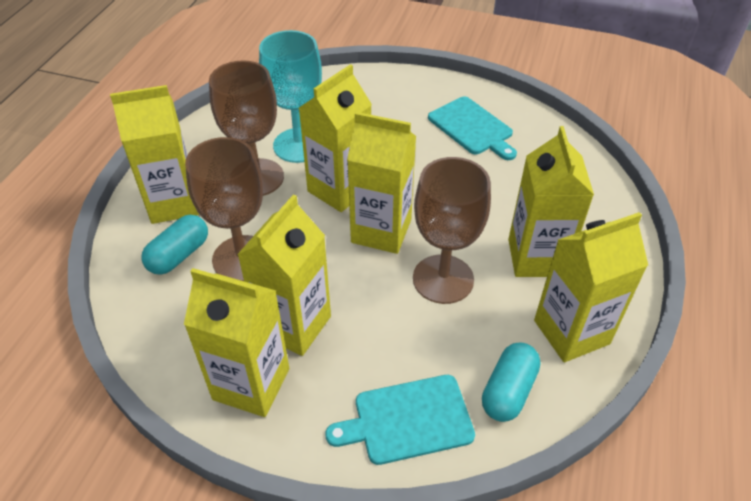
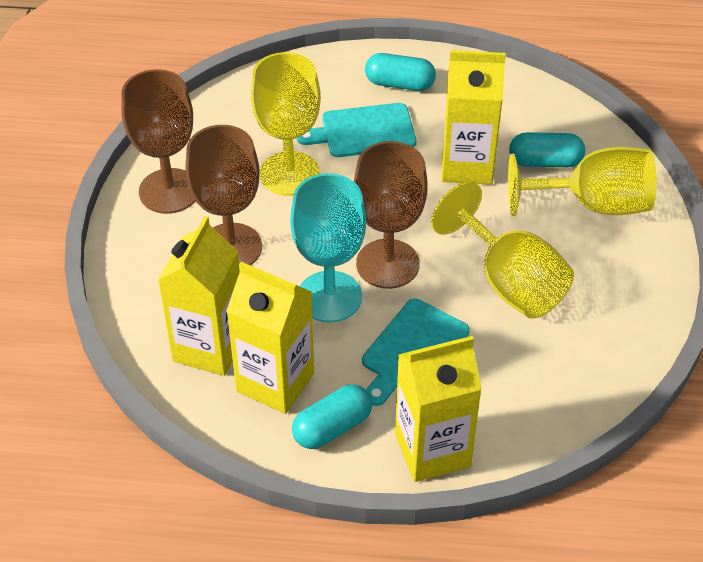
turquoise capsule: 2 -> 3
yellow carton: 7 -> 4
yellow goblet: 0 -> 3

